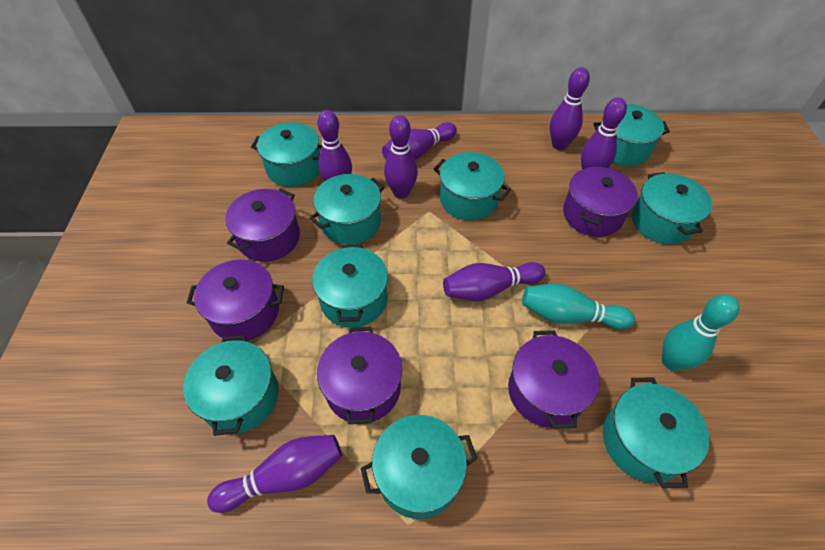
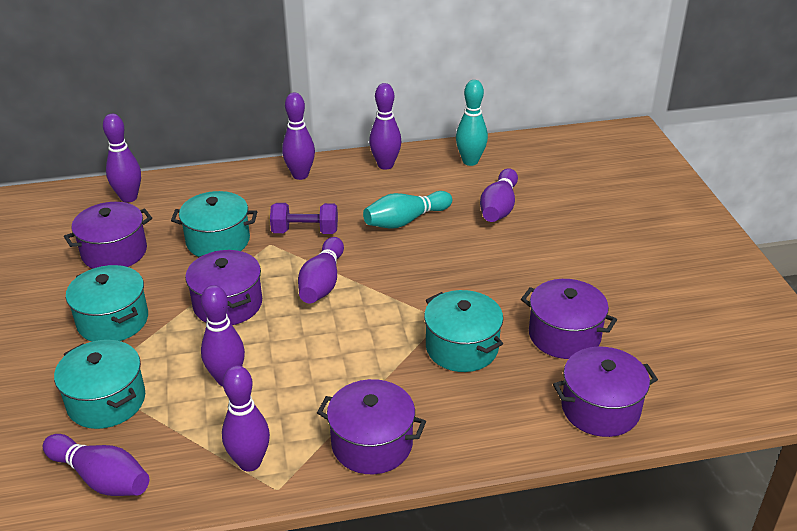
purple bowling pin: 7 -> 8
purple dumbbell: 0 -> 1
turquoise pot: 9 -> 4

